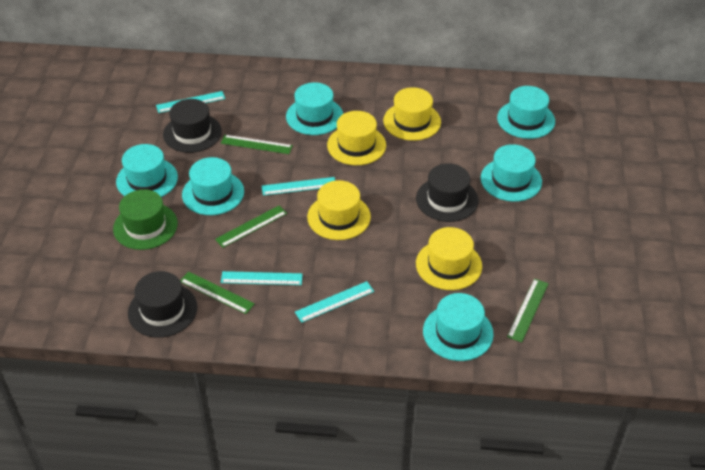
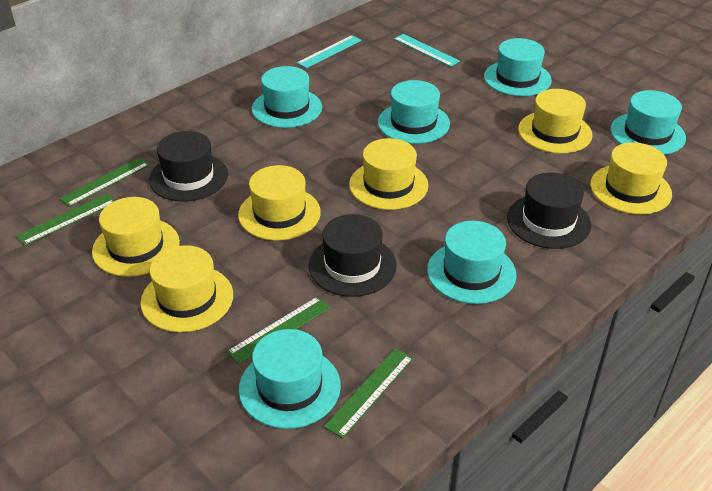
green hat: 1 -> 0
turquoise ruler: 4 -> 2
yellow hat: 4 -> 6

